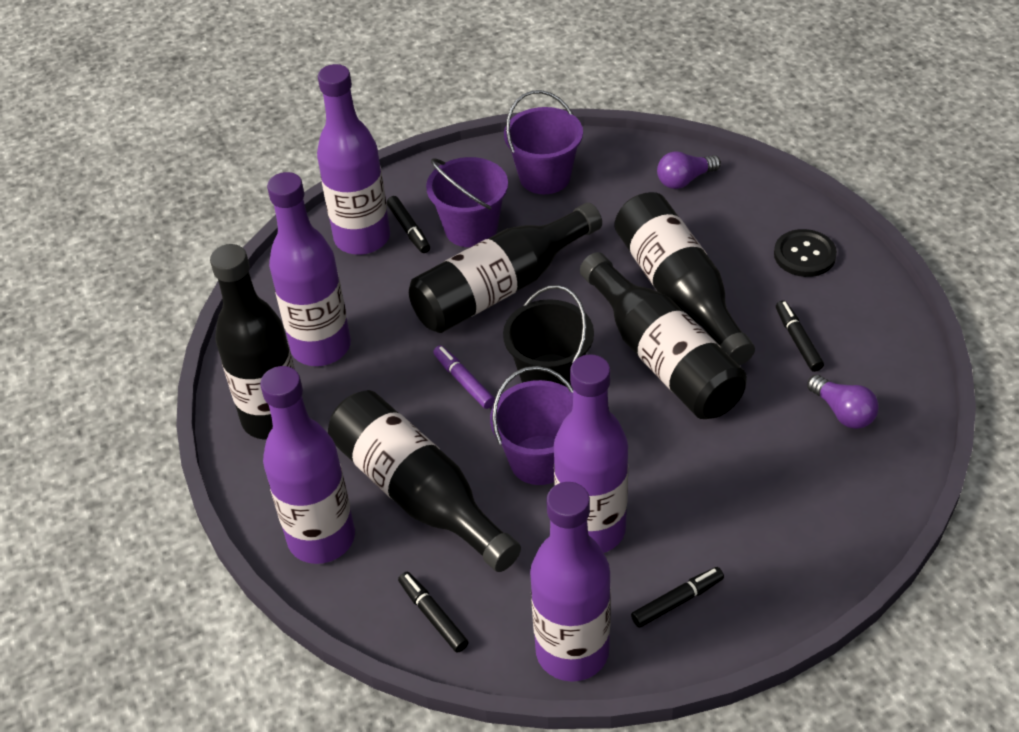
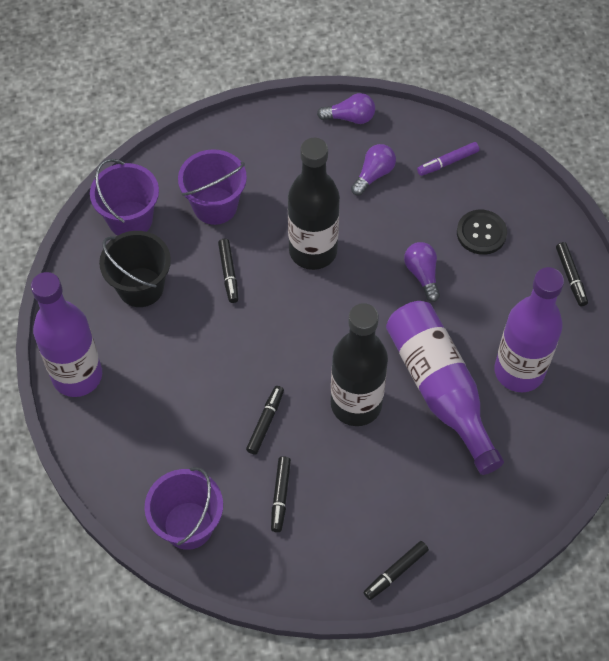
black bottle: 5 -> 2
black marker: 4 -> 5
purple bottle: 5 -> 3
purple light bulb: 2 -> 3

